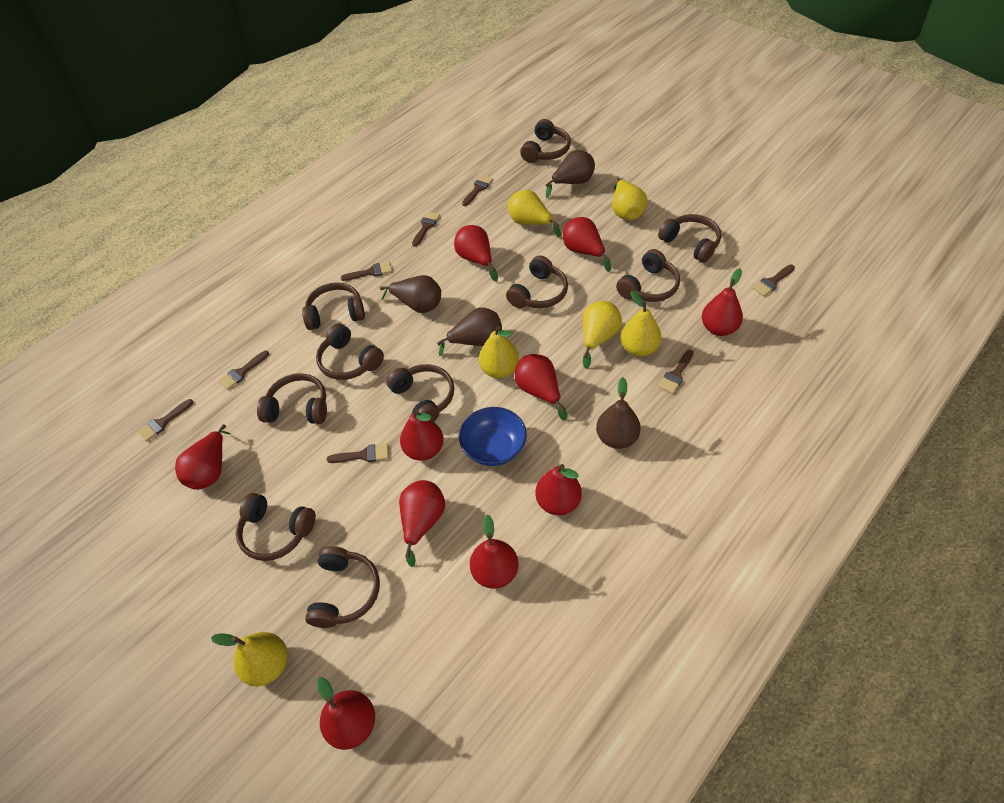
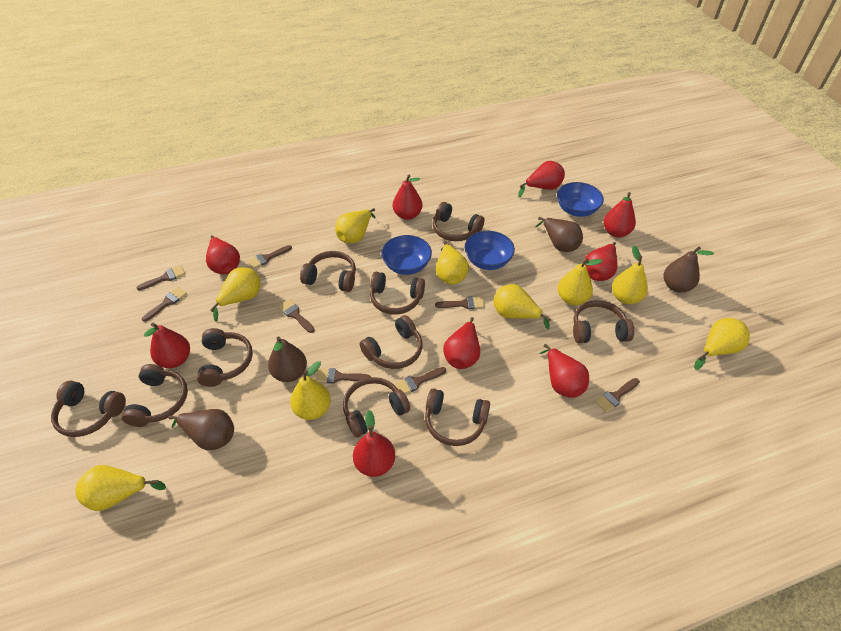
blue bowl: 1 -> 3
red pear: 10 -> 9
yellow pear: 6 -> 9

